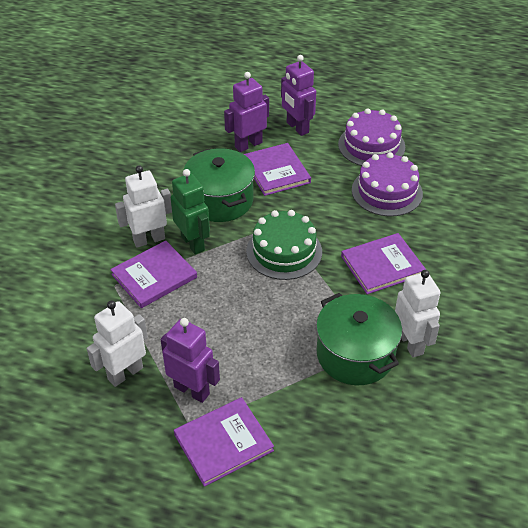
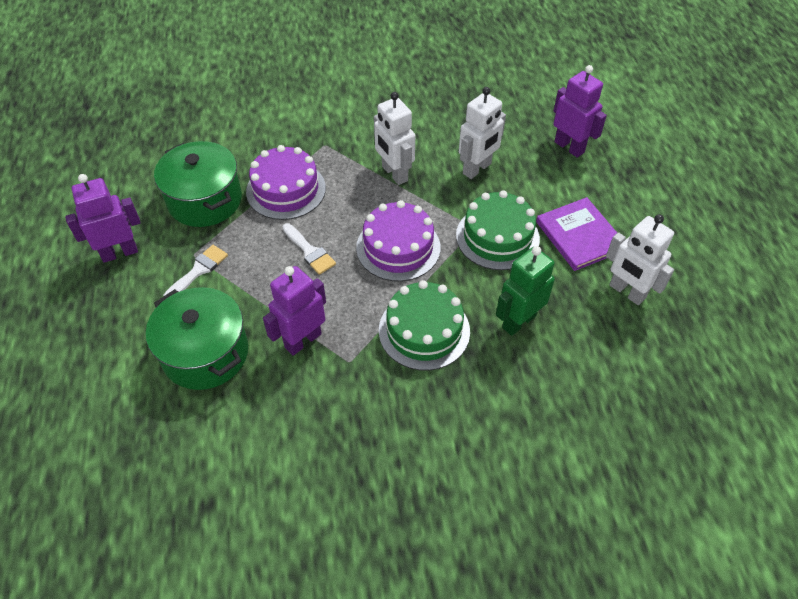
green cake: 1 -> 2
purple book: 4 -> 1
white brush: 0 -> 2

